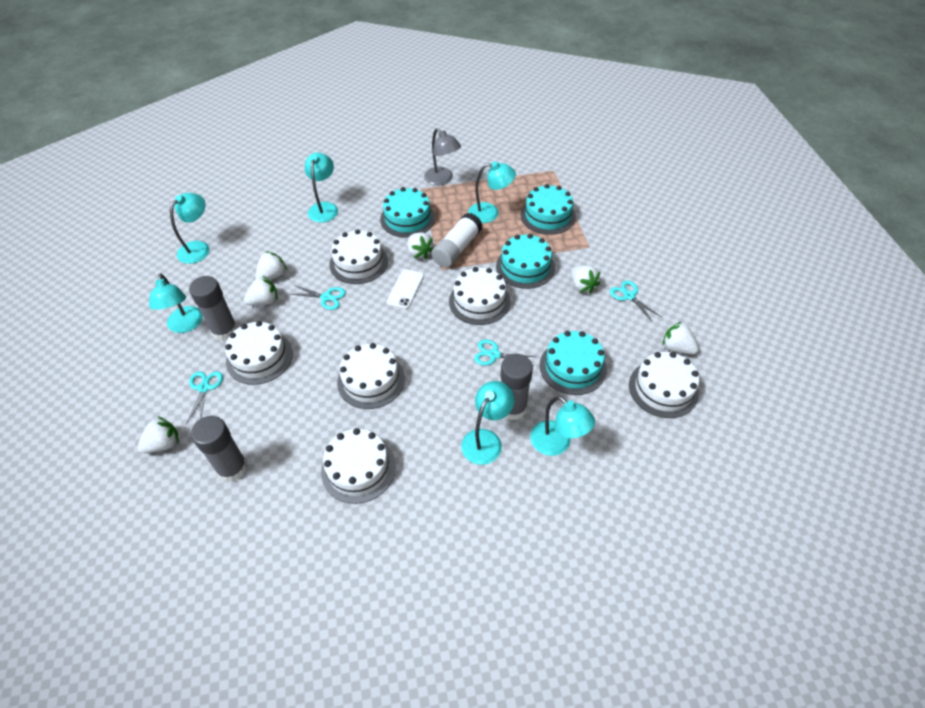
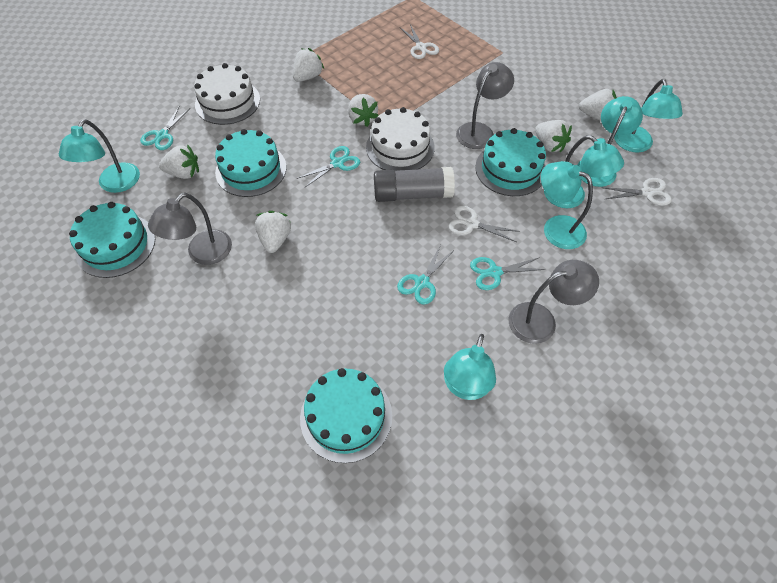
grey glue stick: 3 -> 1
grey lamp: 1 -> 3
white cake: 6 -> 2
white glue stick: 1 -> 0
white phone: 1 -> 0
white scissors: 0 -> 3

